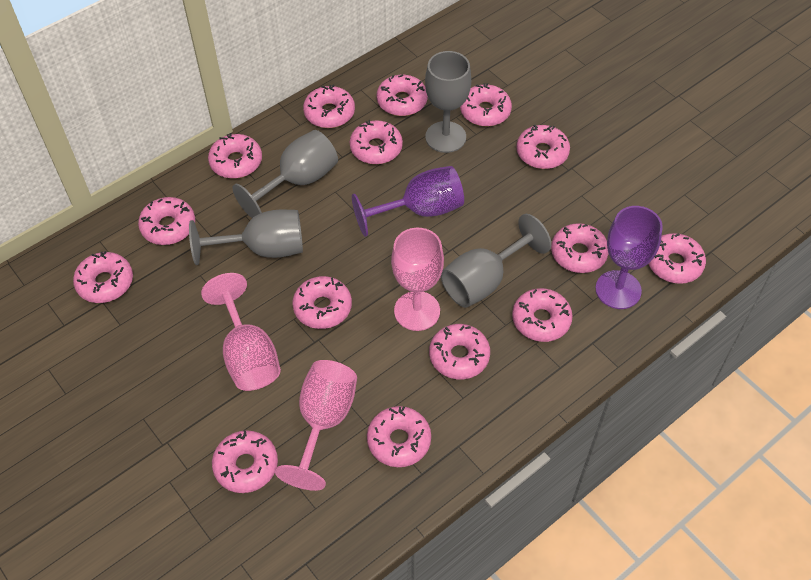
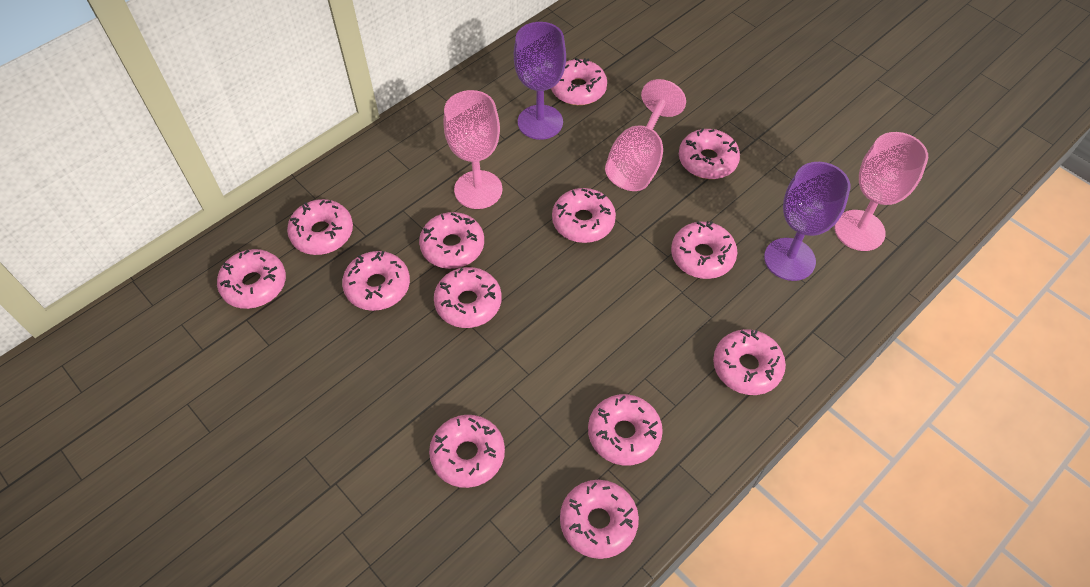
grey goblet: 4 -> 0
pink donut: 15 -> 13

